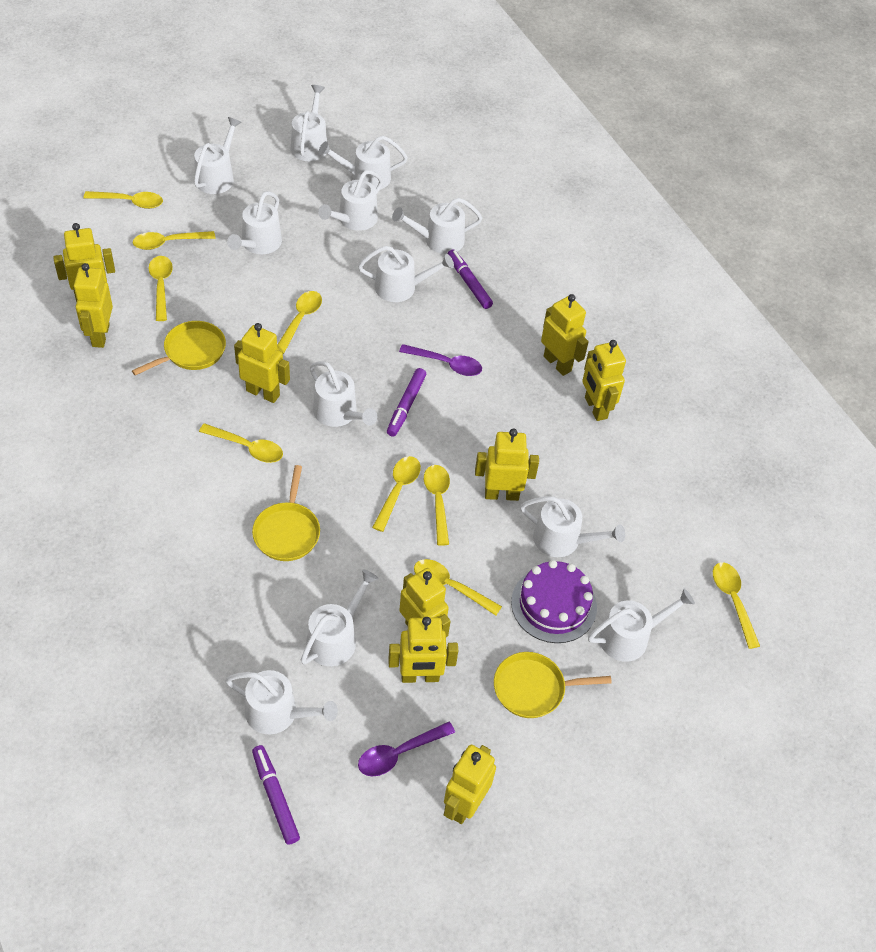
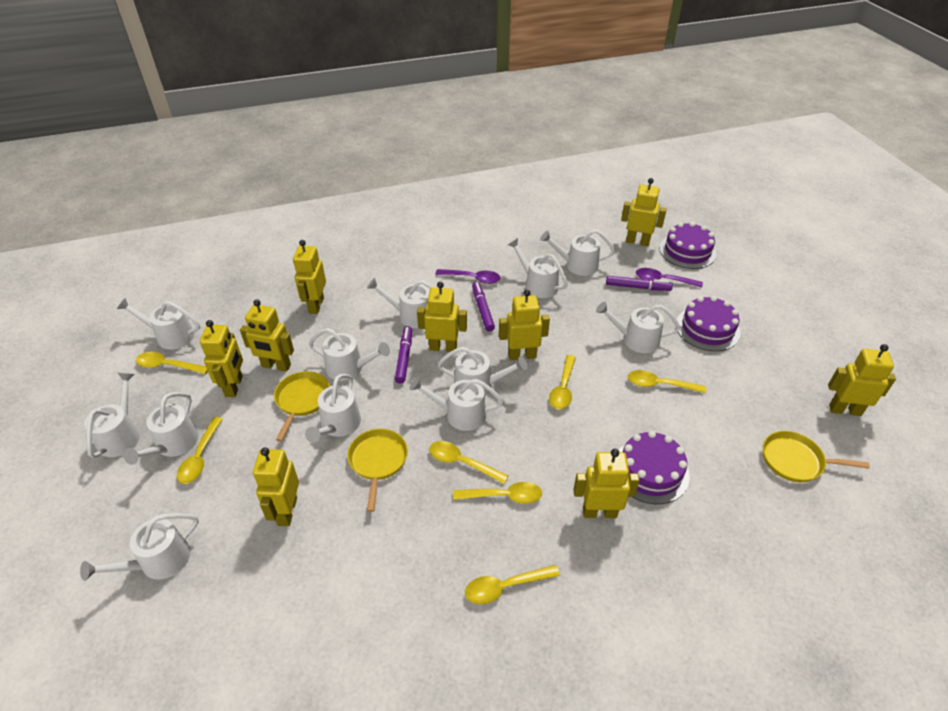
purple cake: 1 -> 3
yellow spoon: 9 -> 7

